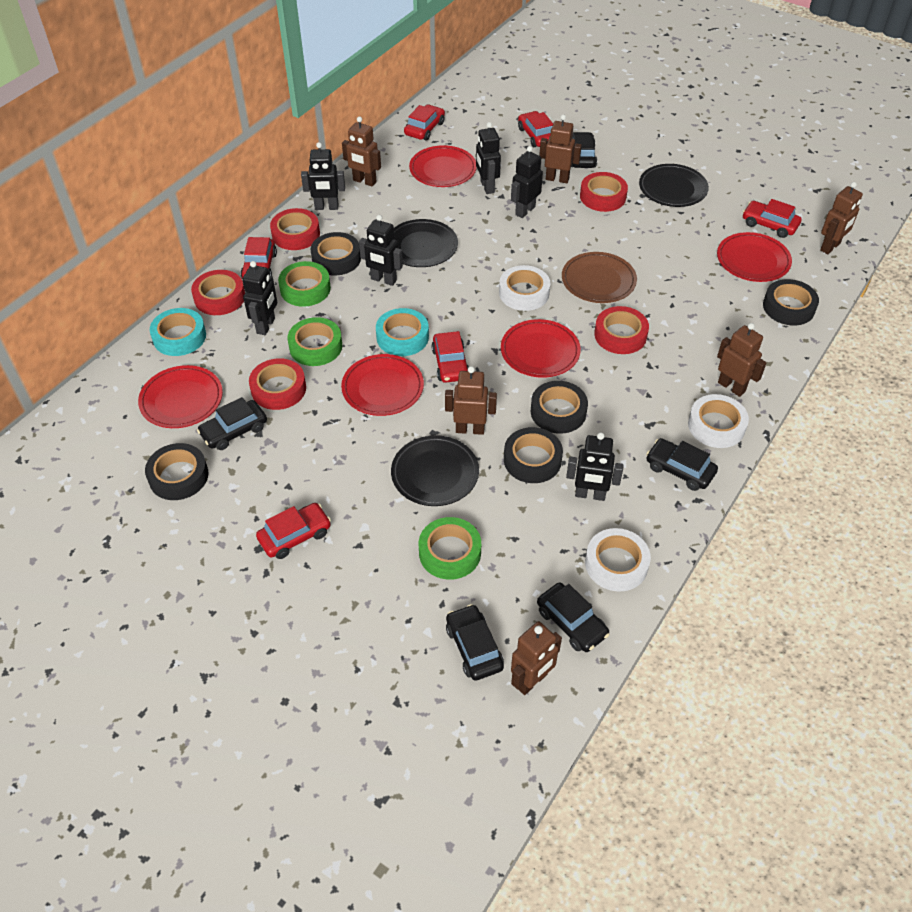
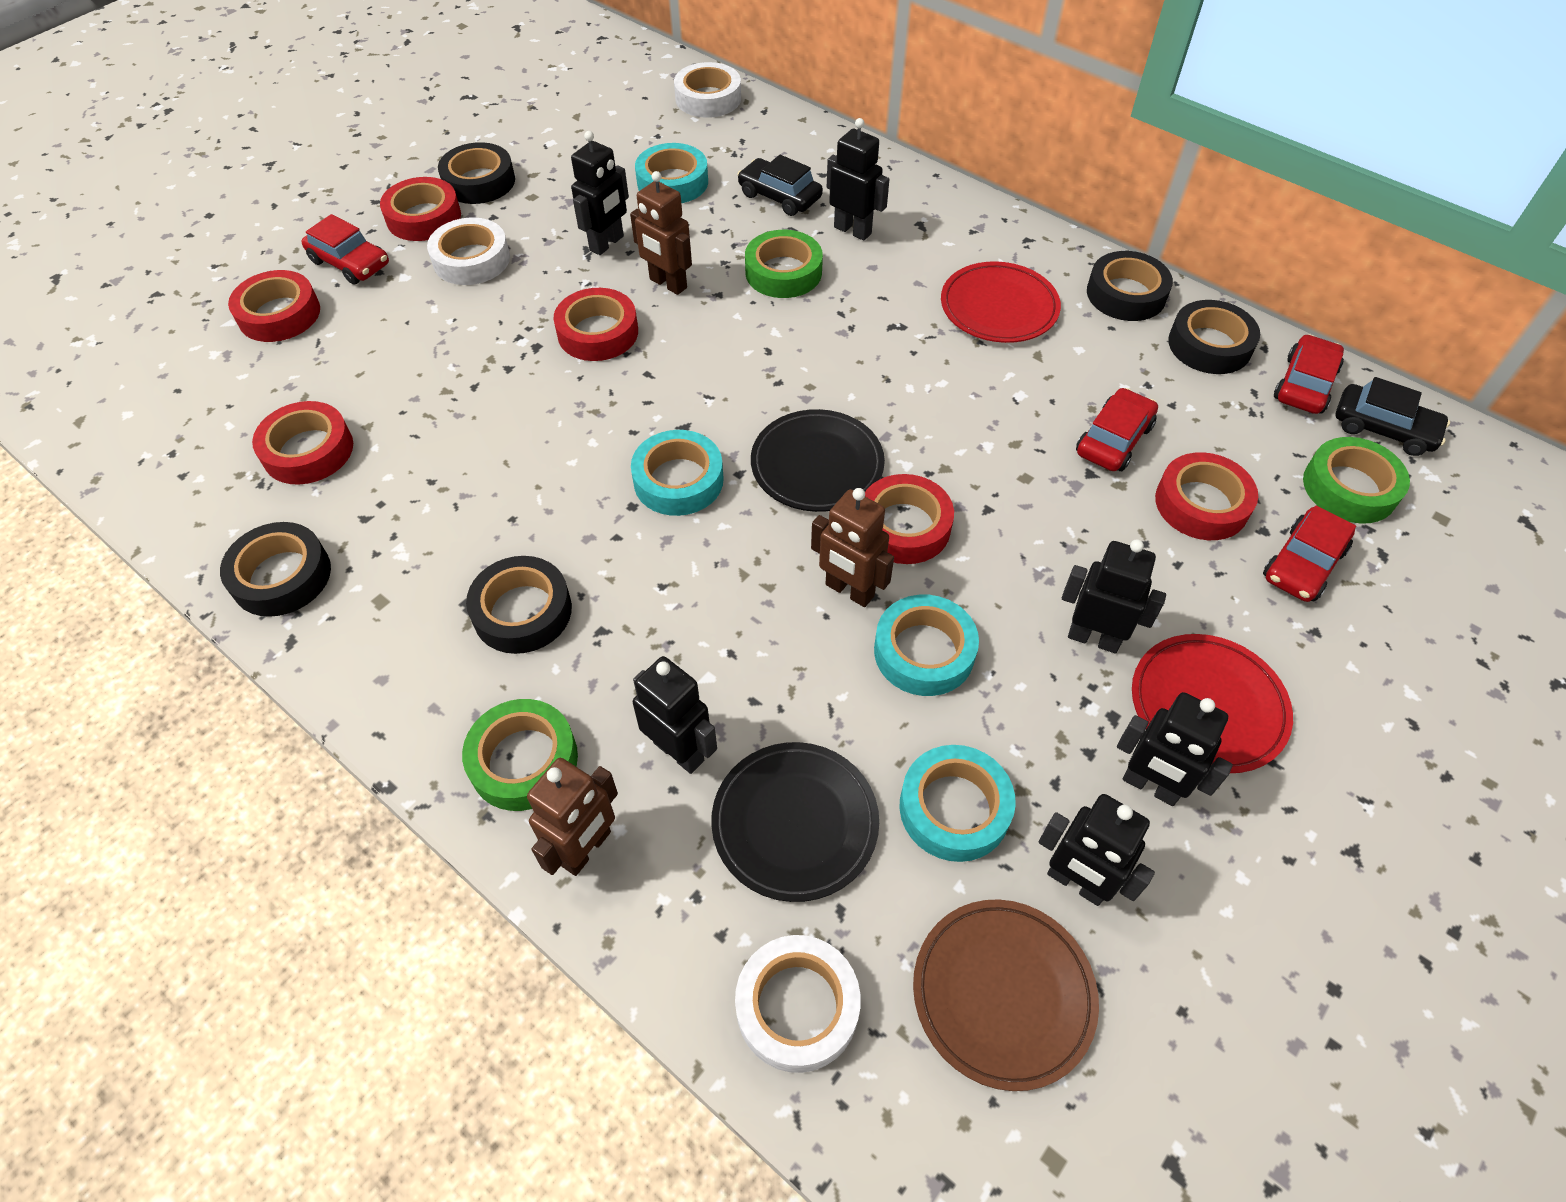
black car: 5 -> 2
black plate: 3 -> 2
brown robot: 6 -> 3
red car: 6 -> 4
red plate: 5 -> 2
red tape: 5 -> 6
turquoise tape: 2 -> 4

